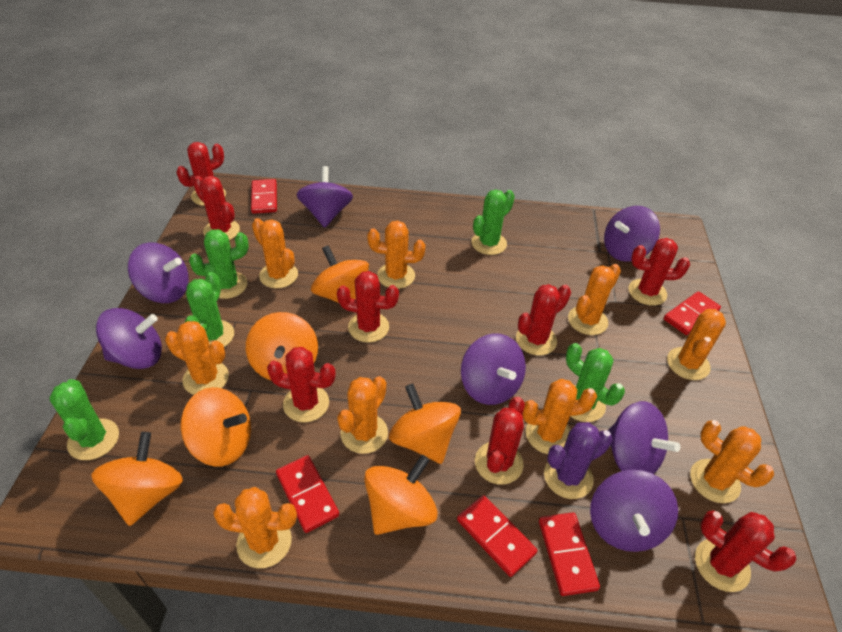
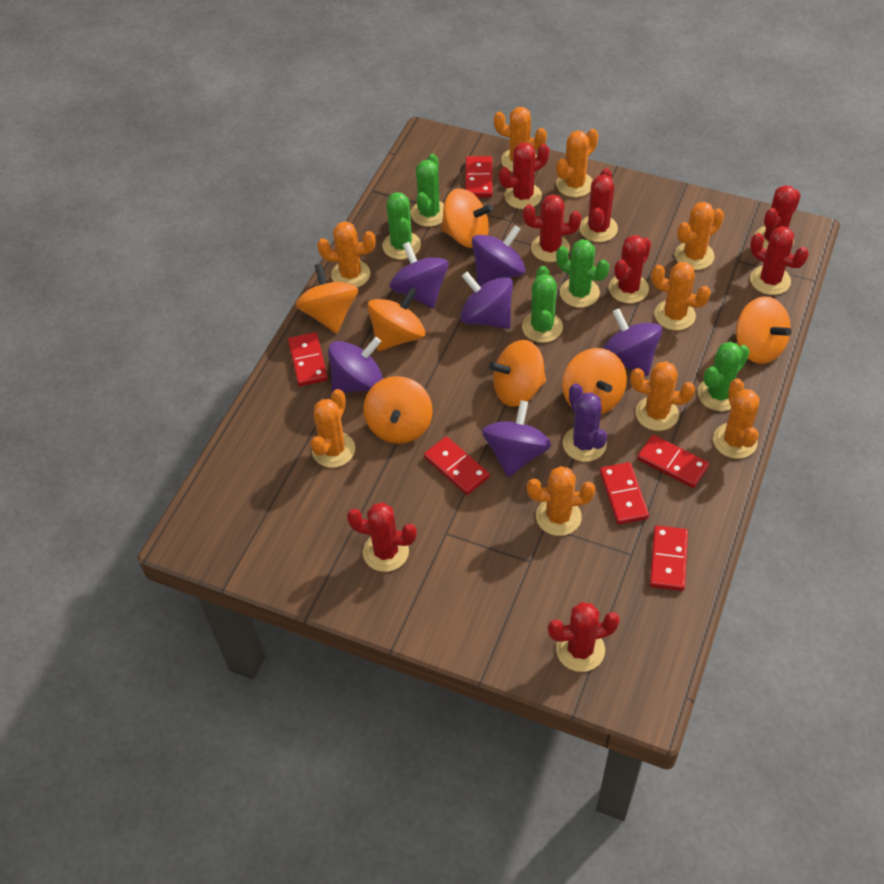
orange spinning top: 6 -> 7
purple spinning top: 7 -> 6
red domino: 5 -> 6

